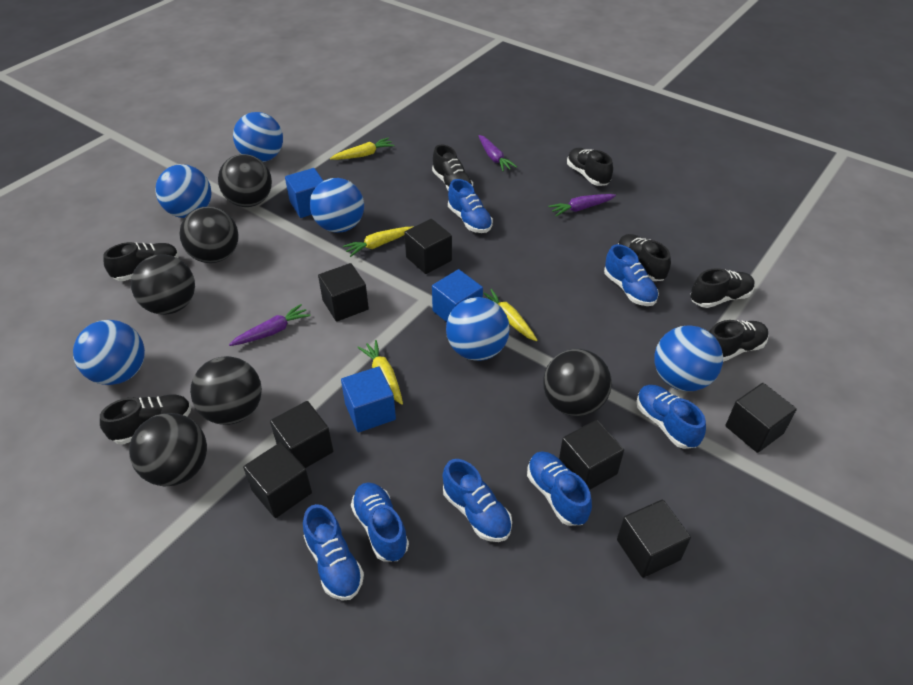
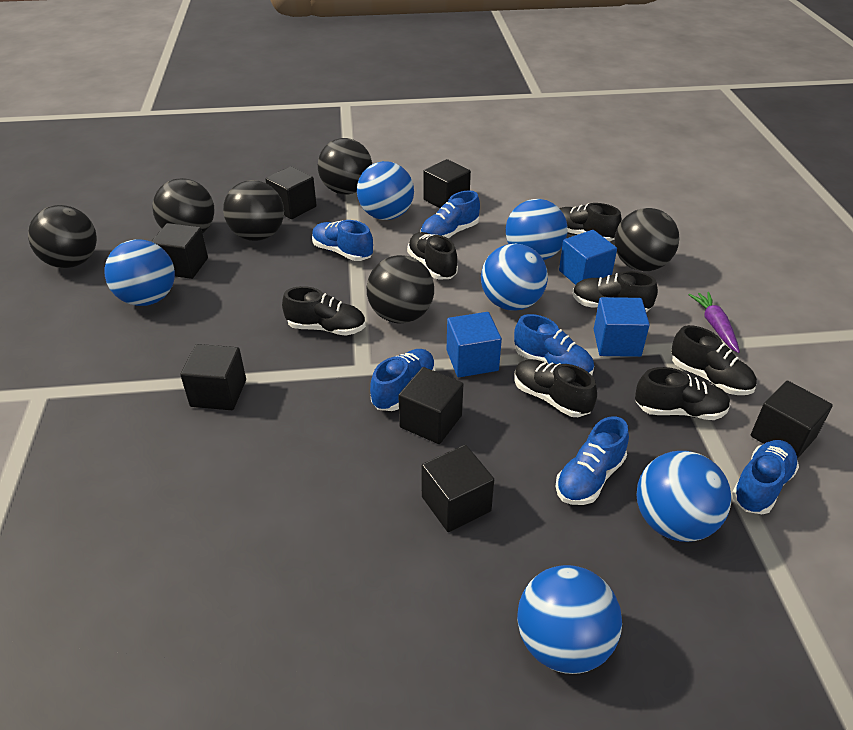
blue shoe: 7 -> 6
purple carrot: 3 -> 1
yellow carrot: 4 -> 0

